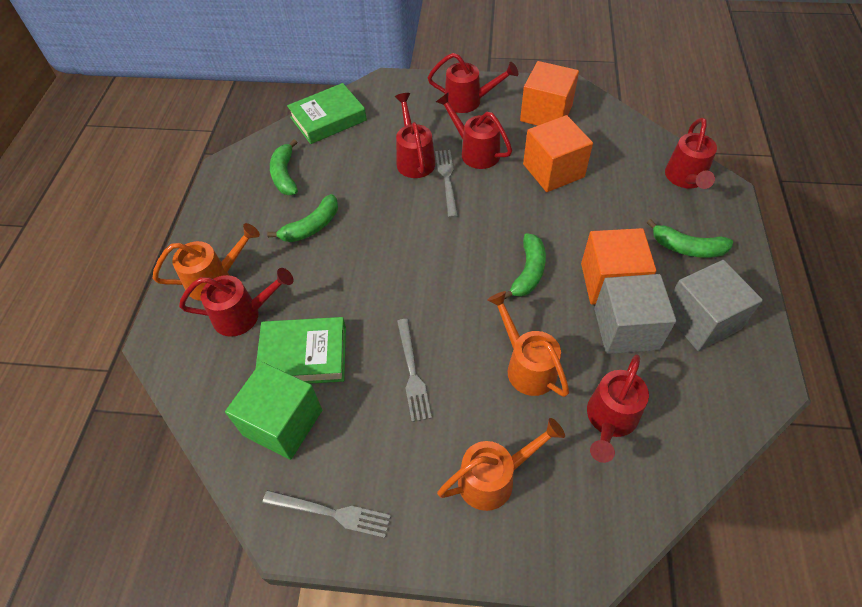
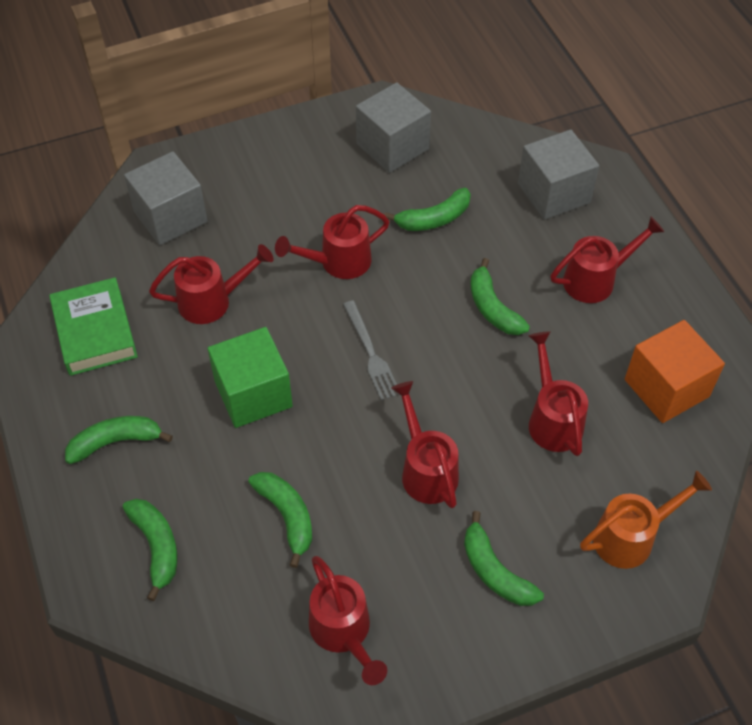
green banana: 4 -> 6
green book: 2 -> 1
grey cube: 2 -> 3
grey fork: 3 -> 1
orange cube: 3 -> 1
orange watering can: 3 -> 1

